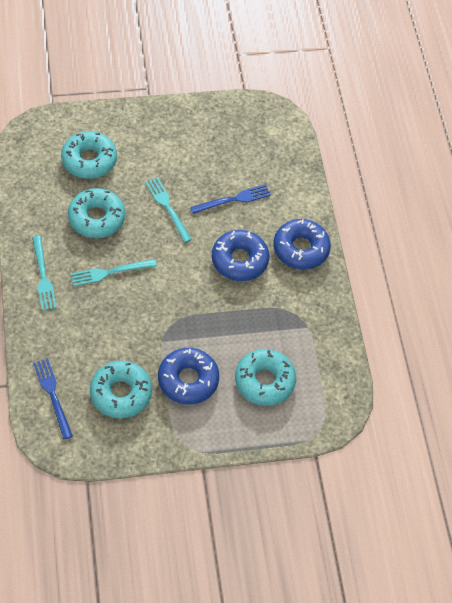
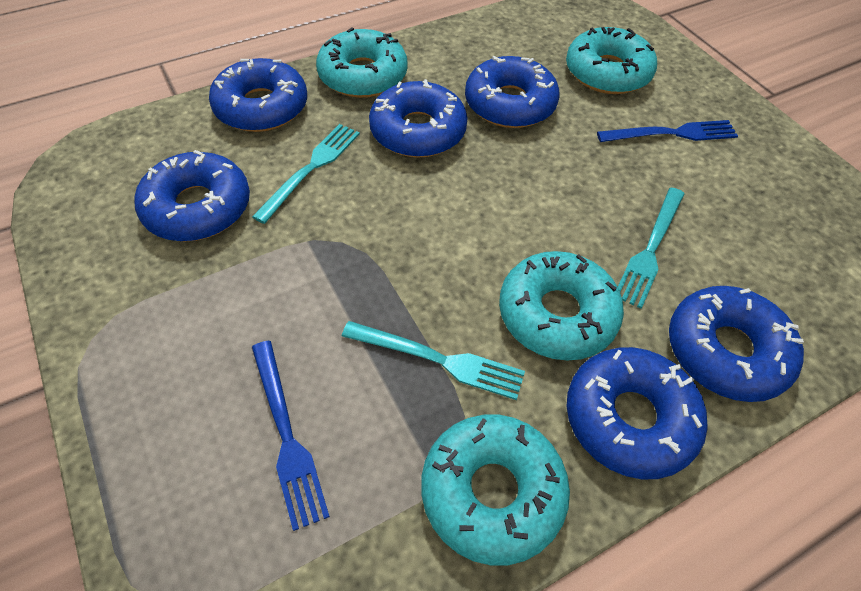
blue donut: 3 -> 6

